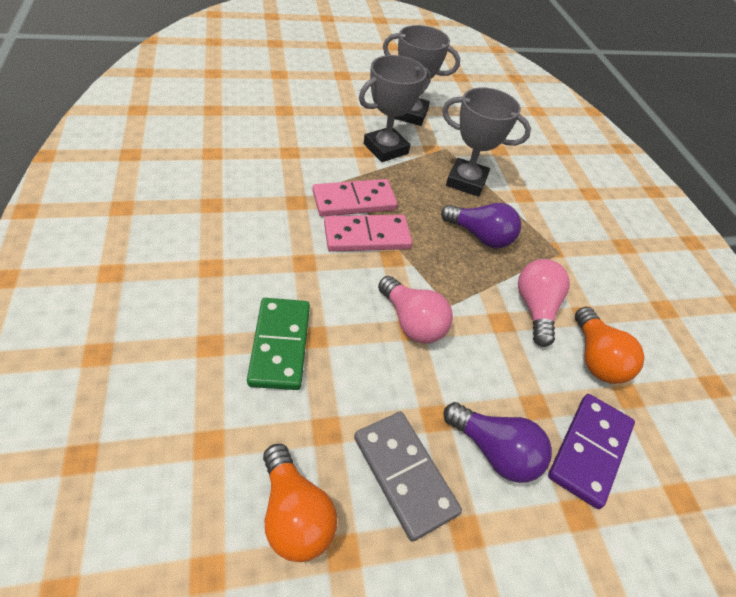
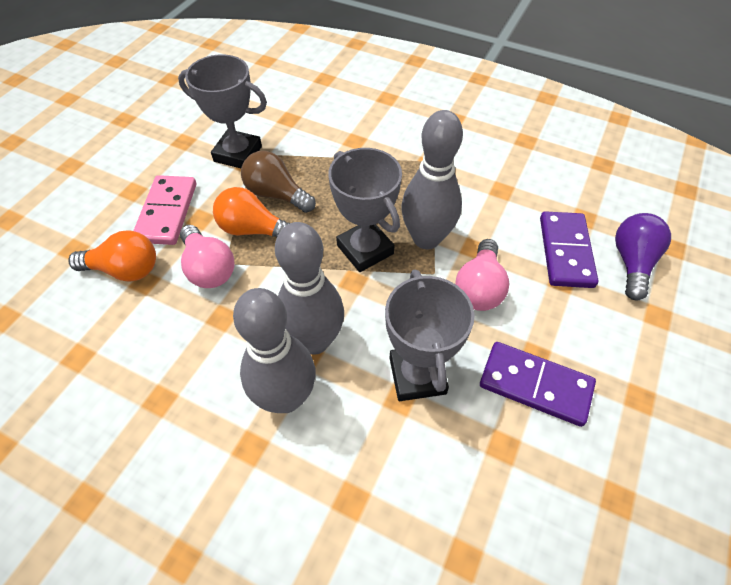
brown light bulb: 0 -> 1
green domino: 1 -> 0
grey bowling pin: 0 -> 3
grey domino: 1 -> 0
pink domino: 2 -> 1
purple domino: 1 -> 2
purple light bulb: 2 -> 1

